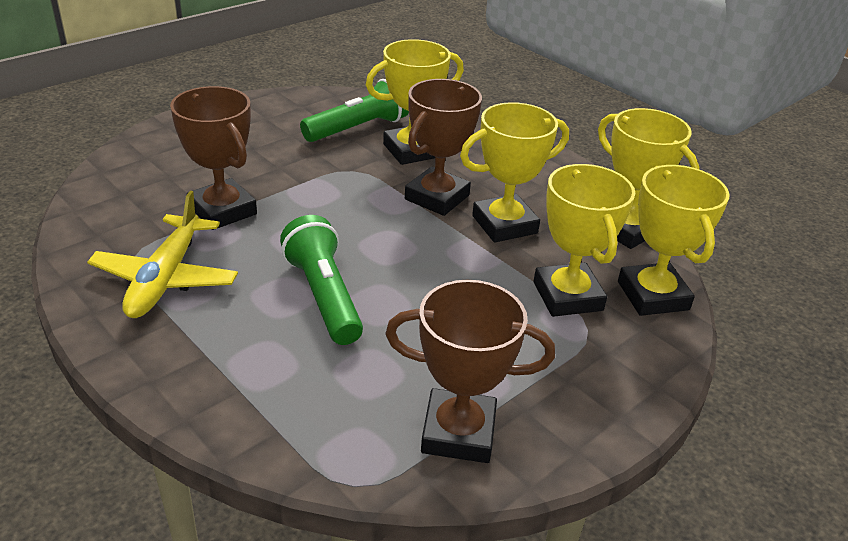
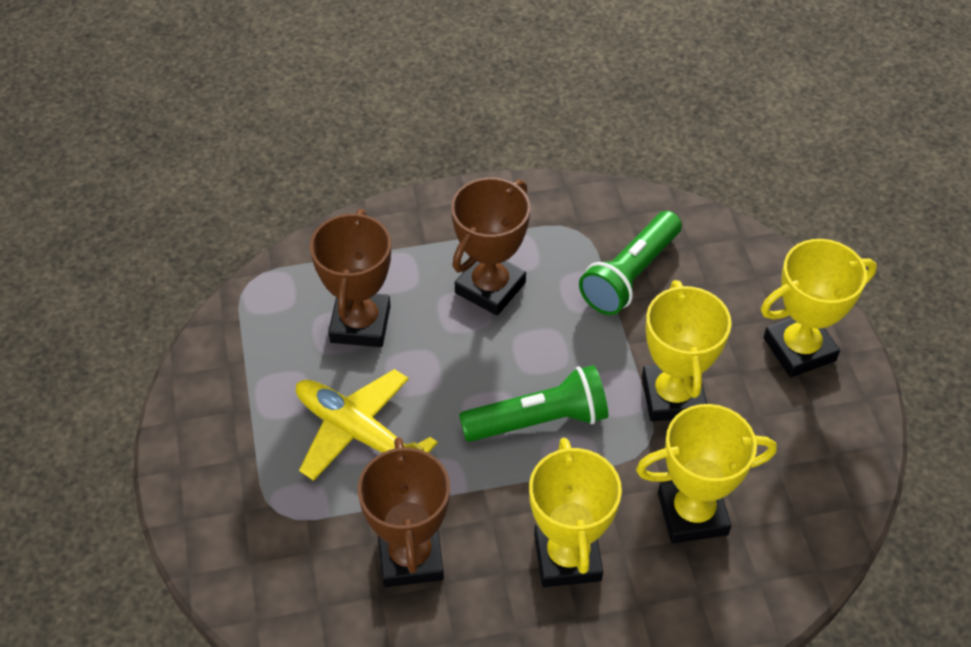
yellow trophy: 5 -> 4

